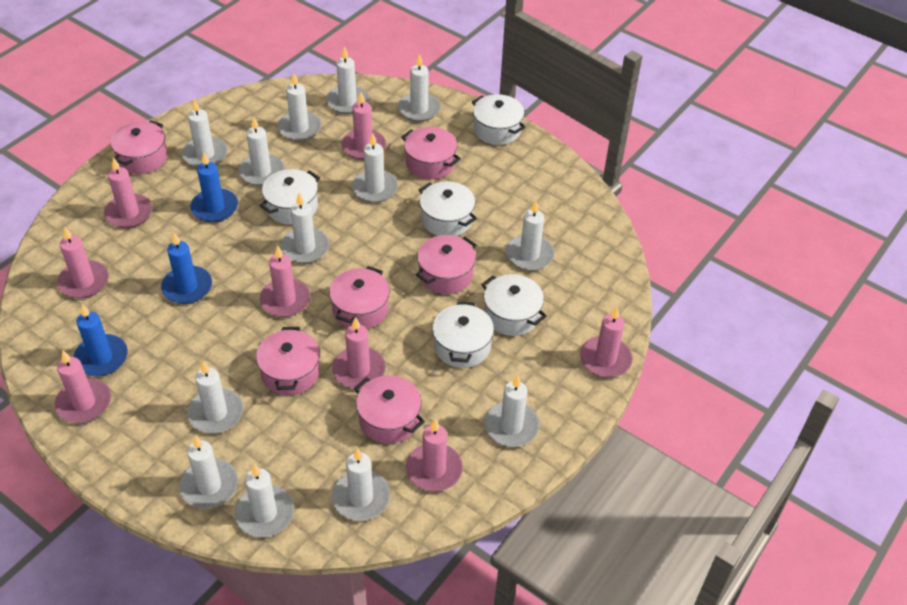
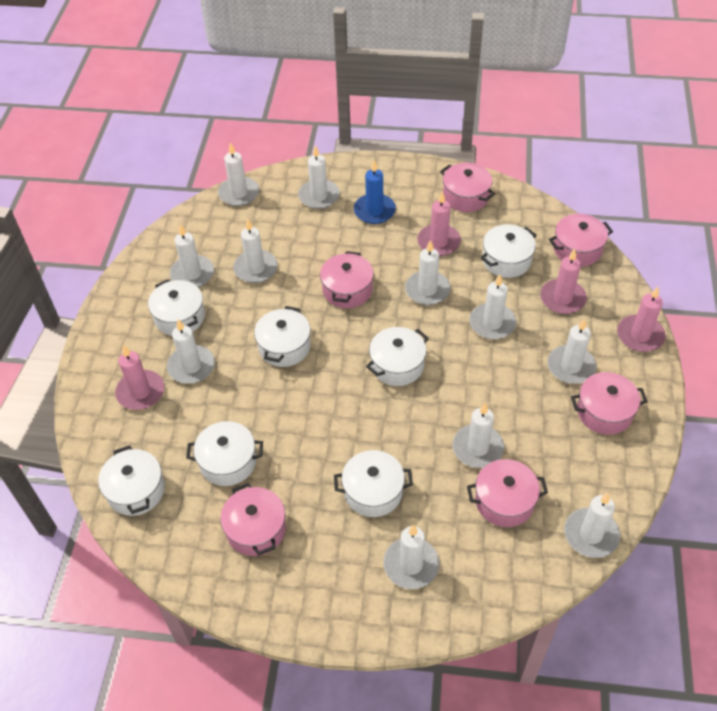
blue candle: 3 -> 1
pink candle: 8 -> 4
white candle: 13 -> 11
white pot: 5 -> 7

